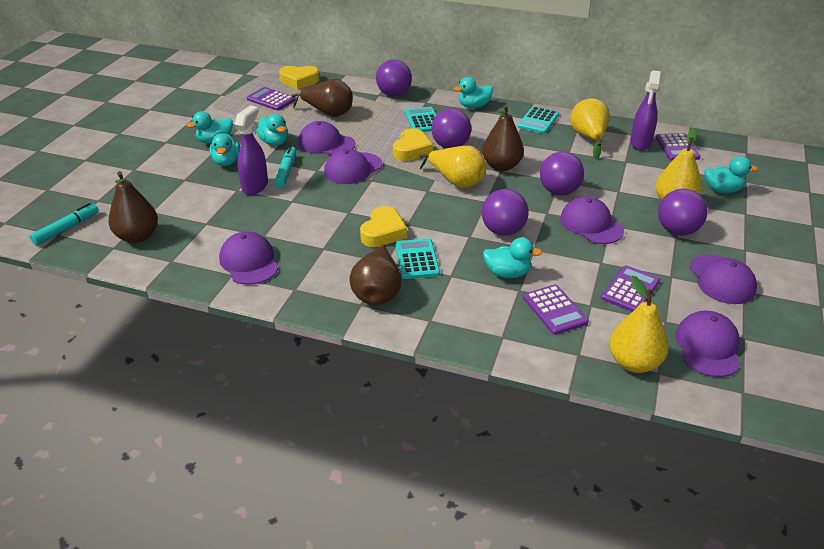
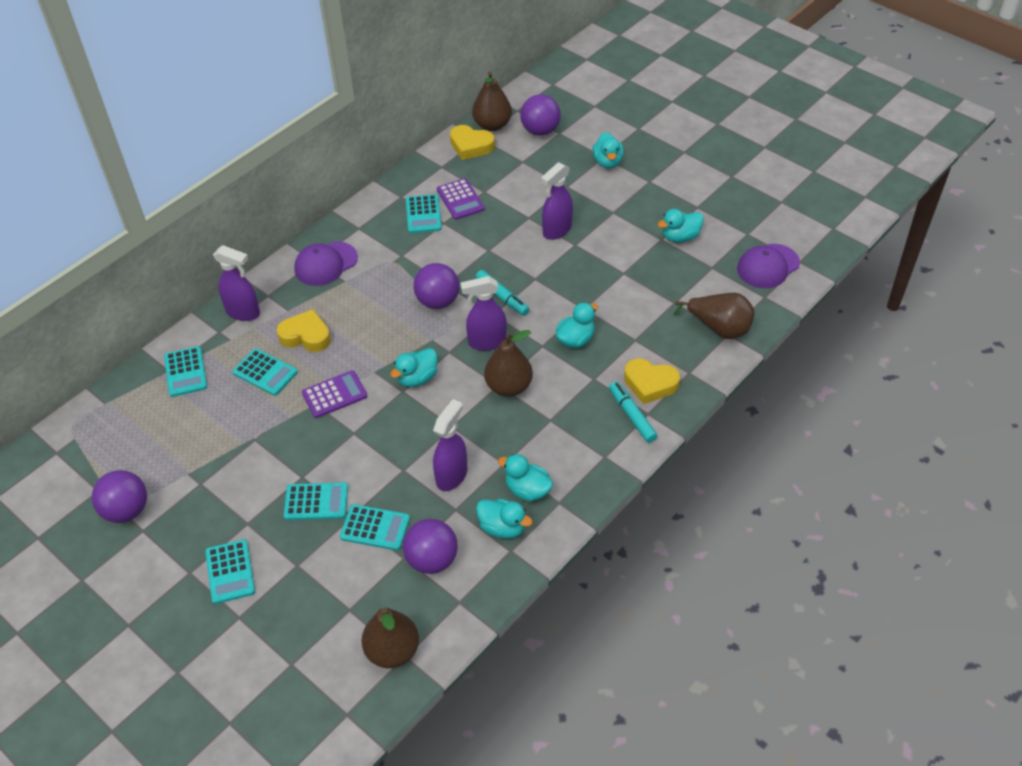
purple ball: 5 -> 4
purple calculator: 4 -> 2
purple cap: 6 -> 2
purple spray bottle: 2 -> 4
turquoise calculator: 3 -> 6
yellow pear: 4 -> 0

